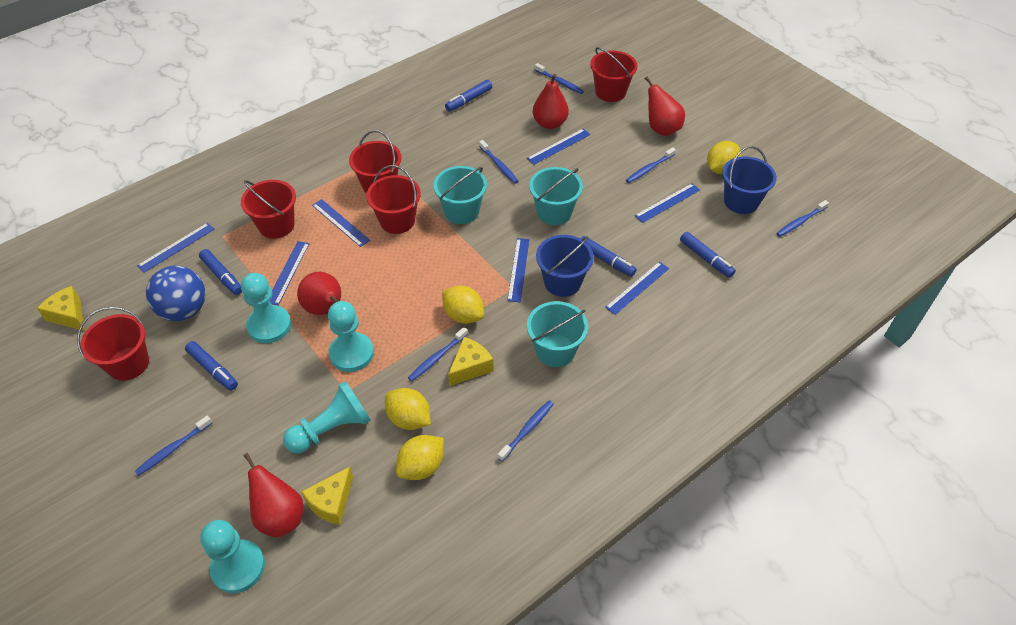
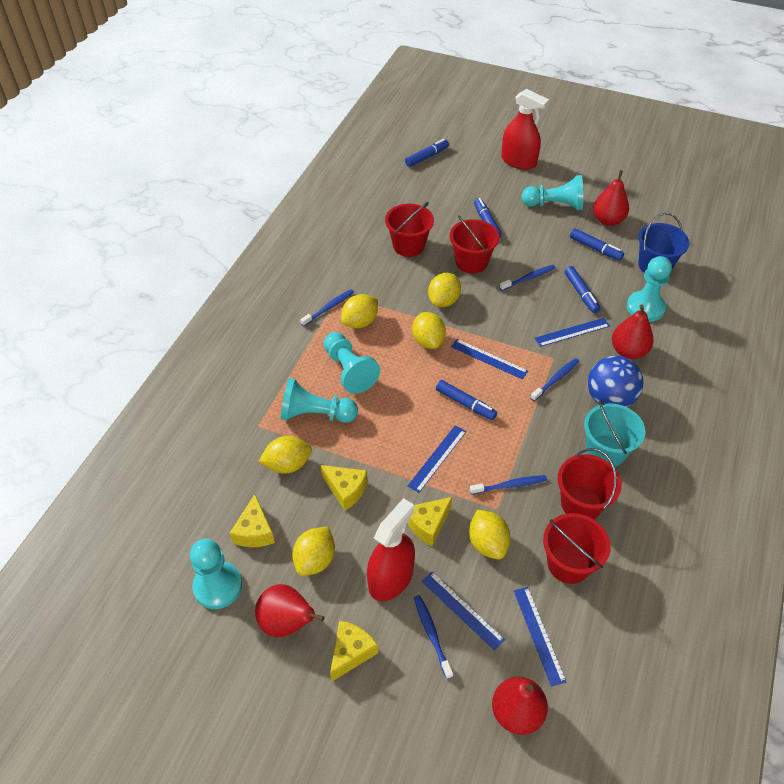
blue bucket: 2 -> 1
blue ruler: 7 -> 5
blue toothbrush: 7 -> 5
red bucket: 5 -> 4
red spray bottle: 0 -> 2
turquoise bucket: 3 -> 1
turquoise pawn: 4 -> 5
yellow cheese: 3 -> 4
yellow lemon: 4 -> 6

